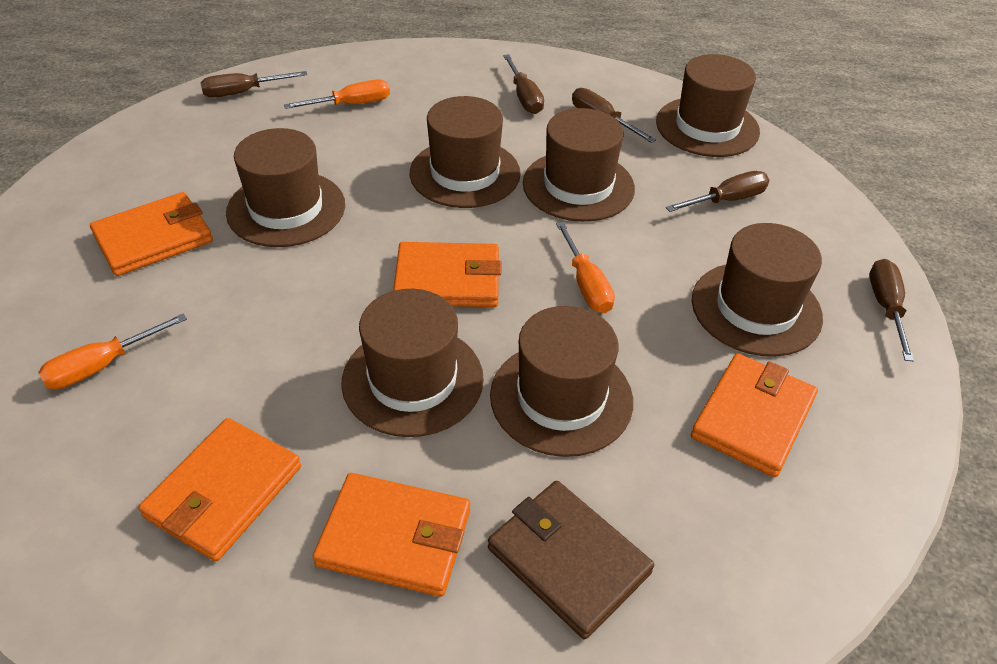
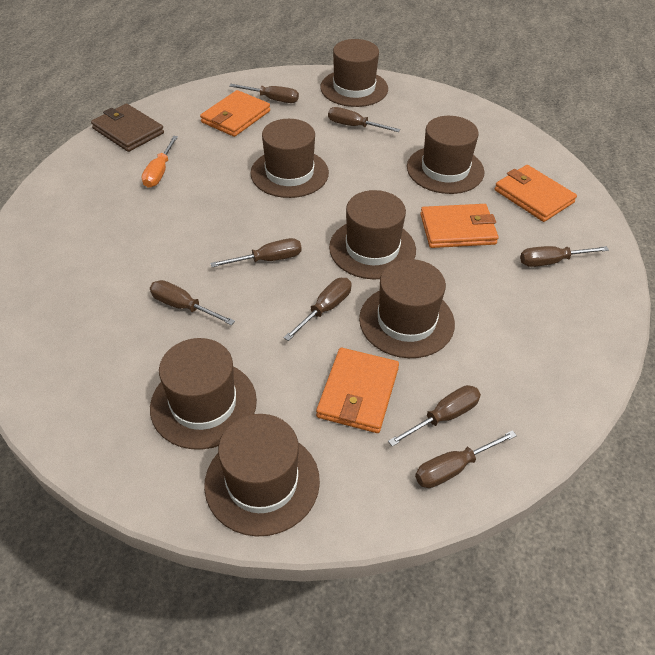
brown screwdriver: 5 -> 8
orange screwdriver: 3 -> 1
orange wallet: 5 -> 4

